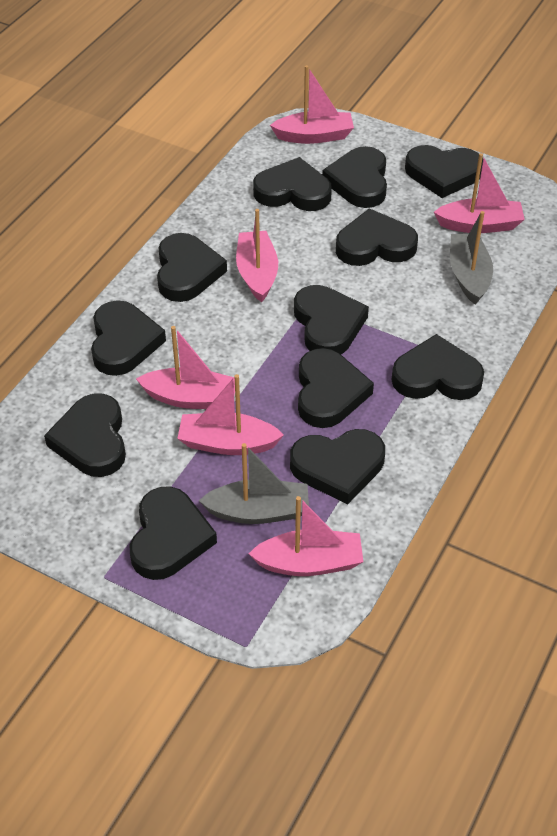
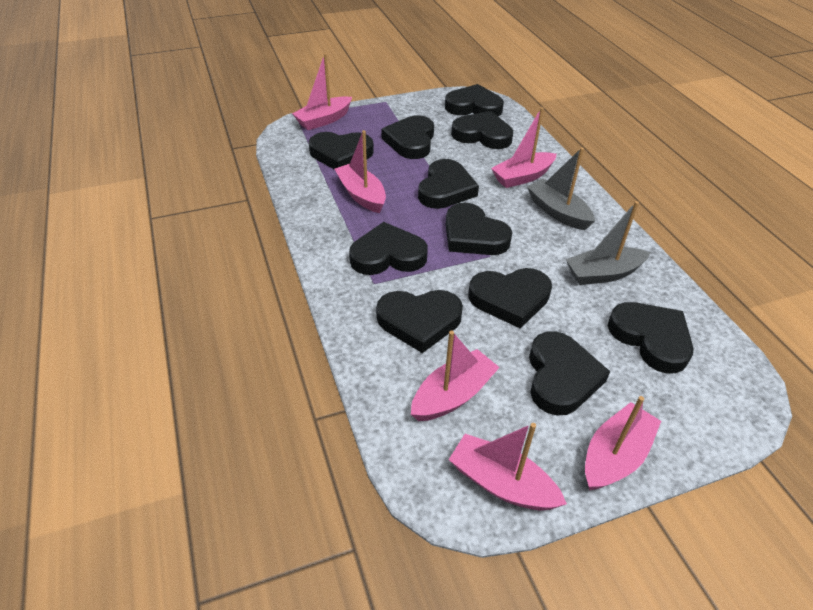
black heart: 12 -> 11

